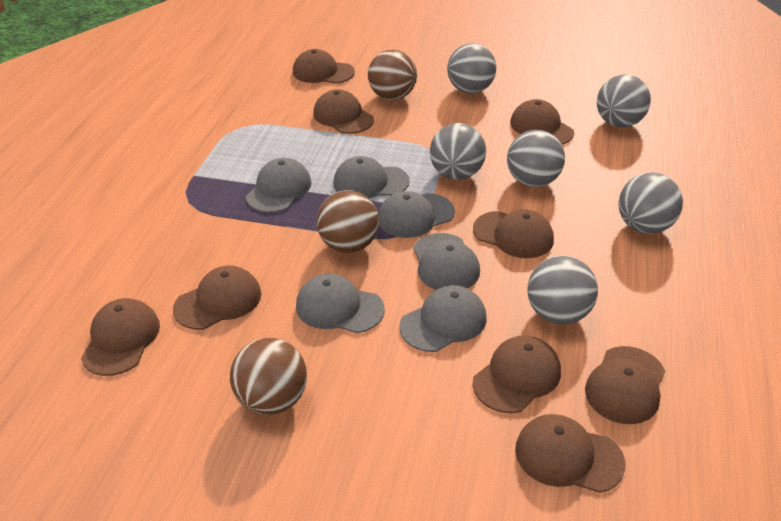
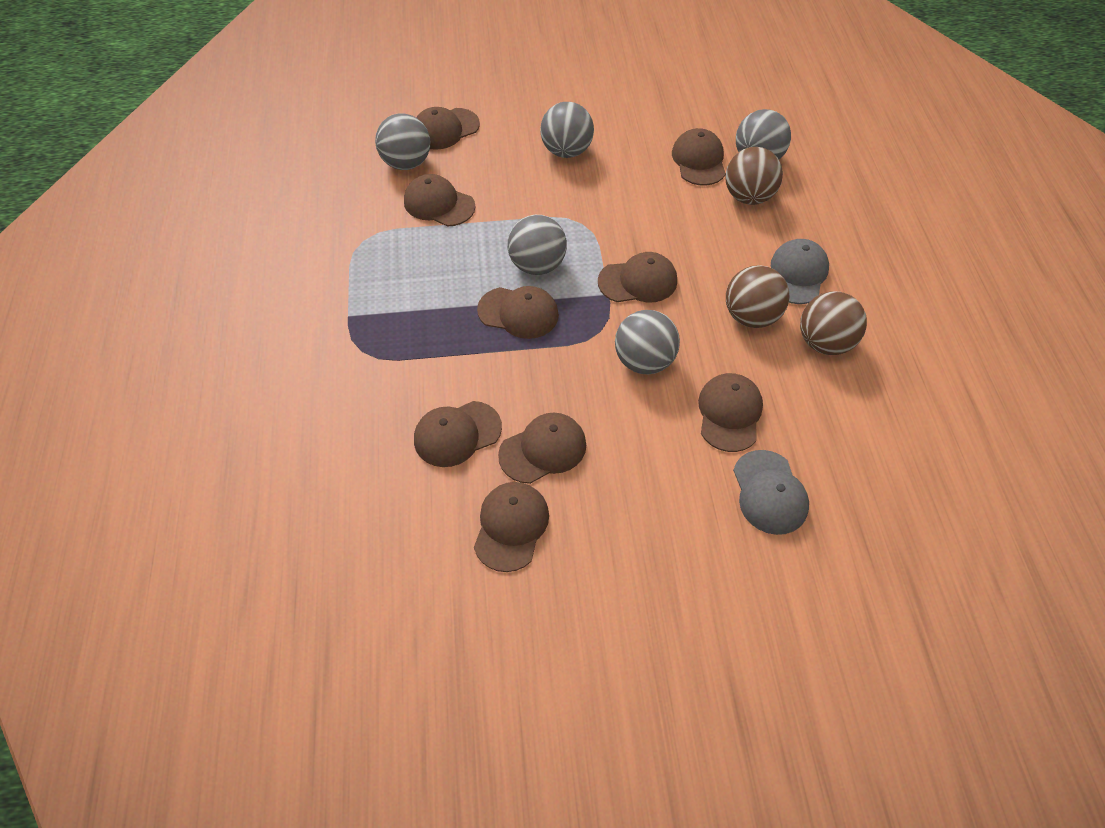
grey ball: 6 -> 5
grey cap: 6 -> 2

